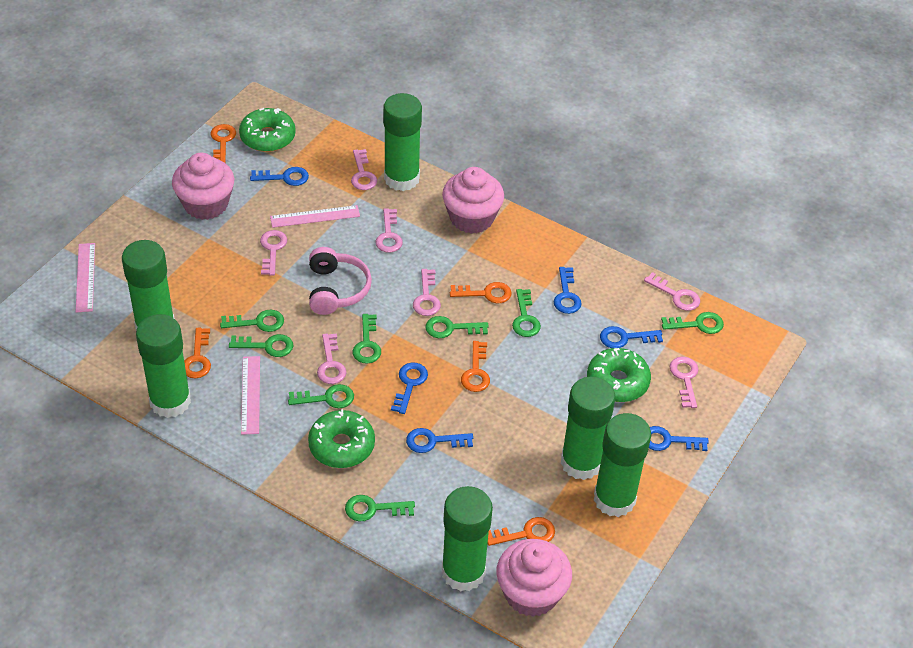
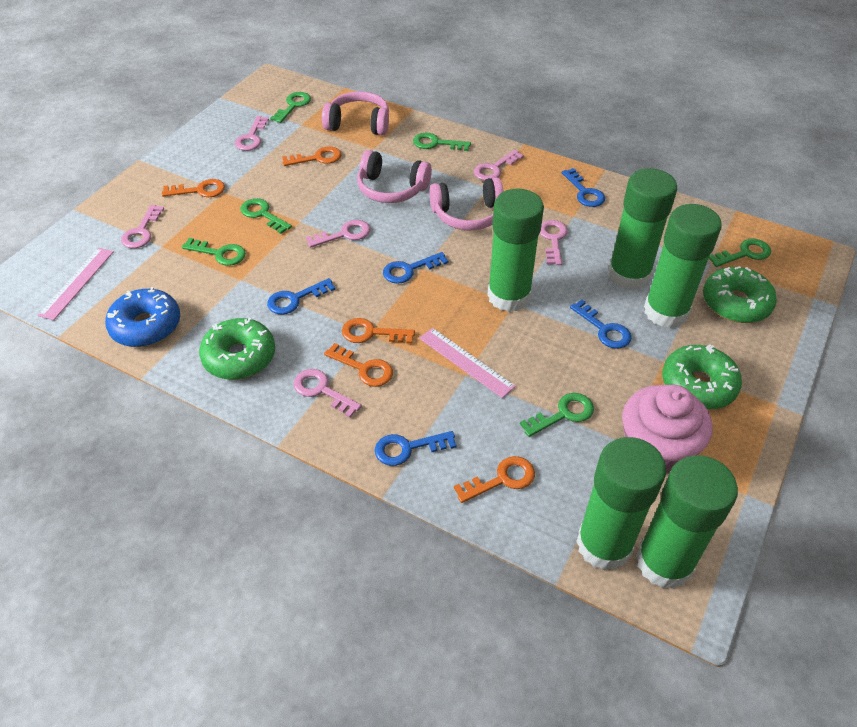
blue donut: 0 -> 1
blue key: 6 -> 5
green glue stick: 6 -> 5
green key: 8 -> 6
pink cupcake: 3 -> 1
pink headphones: 1 -> 3
pink key: 7 -> 6
pink ruler: 3 -> 2

